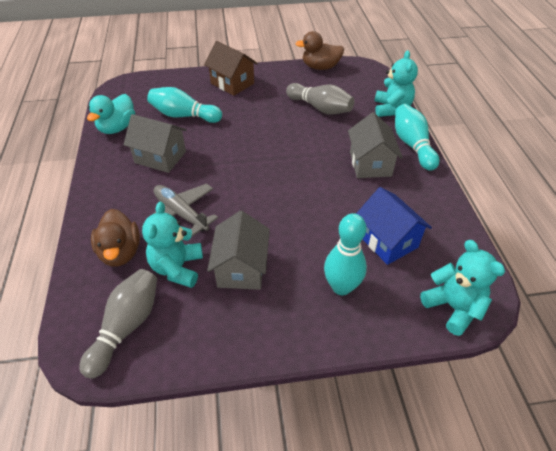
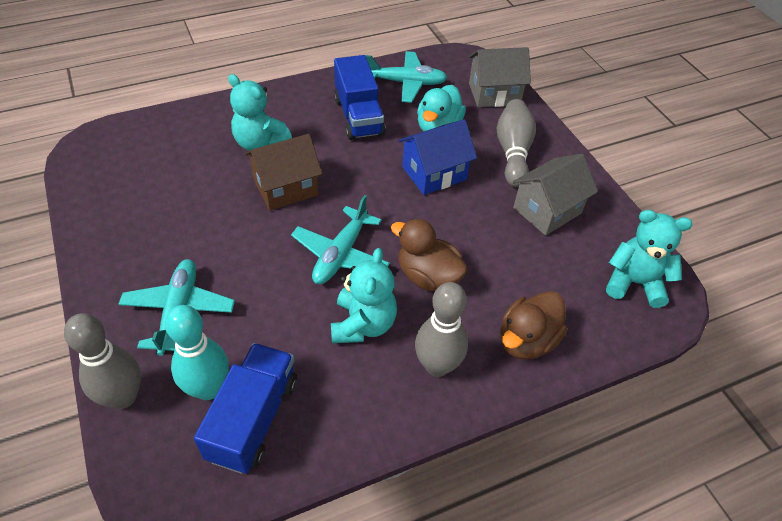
blue truck: 0 -> 2
grey bowling pin: 2 -> 3
grey house: 3 -> 2
grey plane: 1 -> 0
turquoise bowling pin: 3 -> 1
turquoise plane: 0 -> 3

